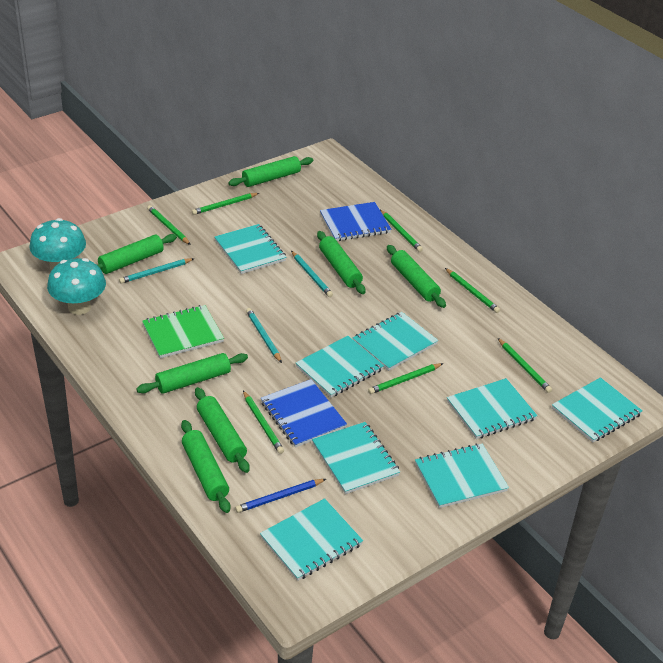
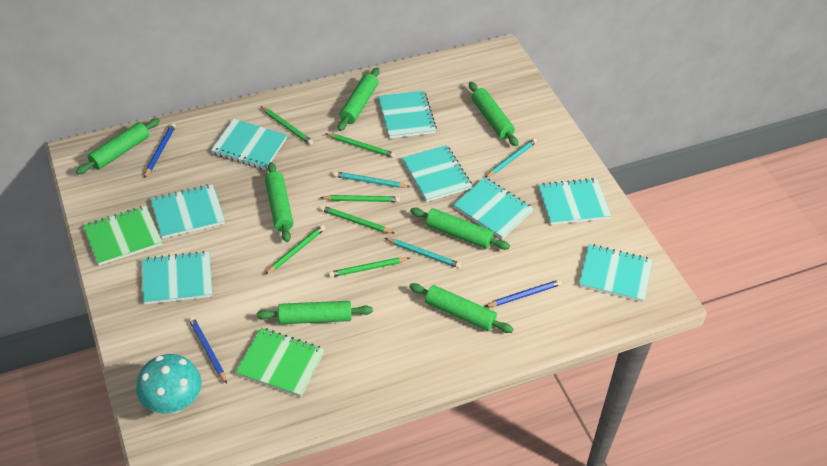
blue notebook: 2 -> 0
blue pencil: 1 -> 3
green notebook: 1 -> 2
green pencil: 7 -> 6
turquoise mushroom: 2 -> 1

